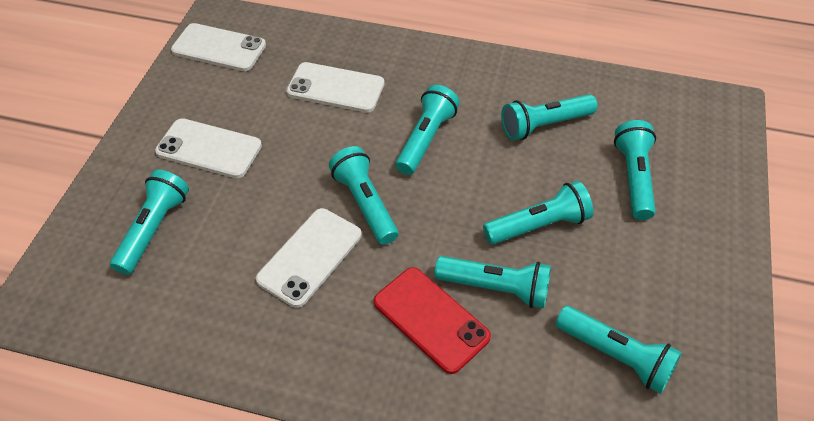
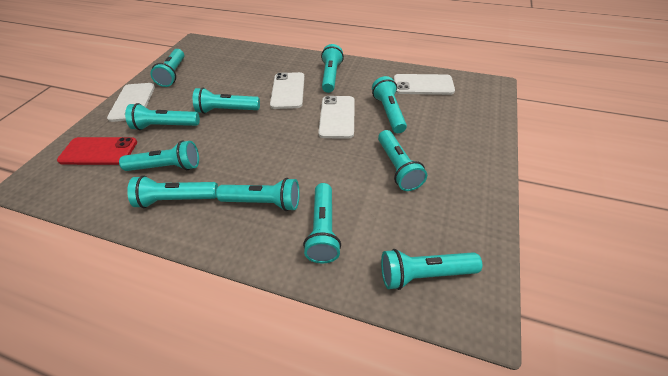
turquoise flashlight: 8 -> 11

